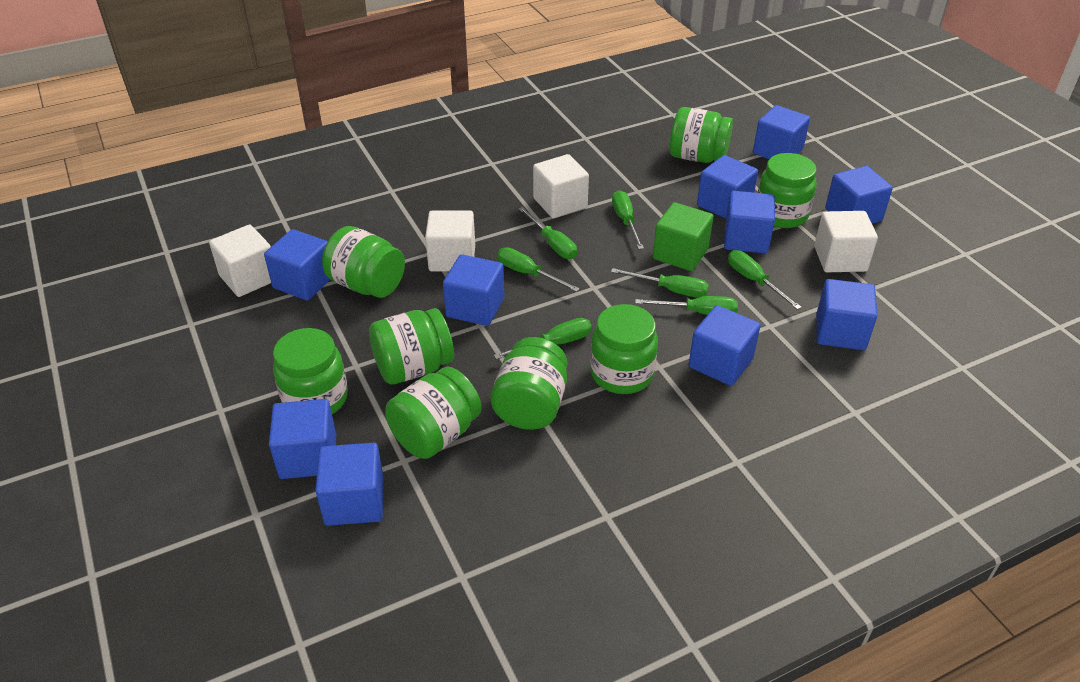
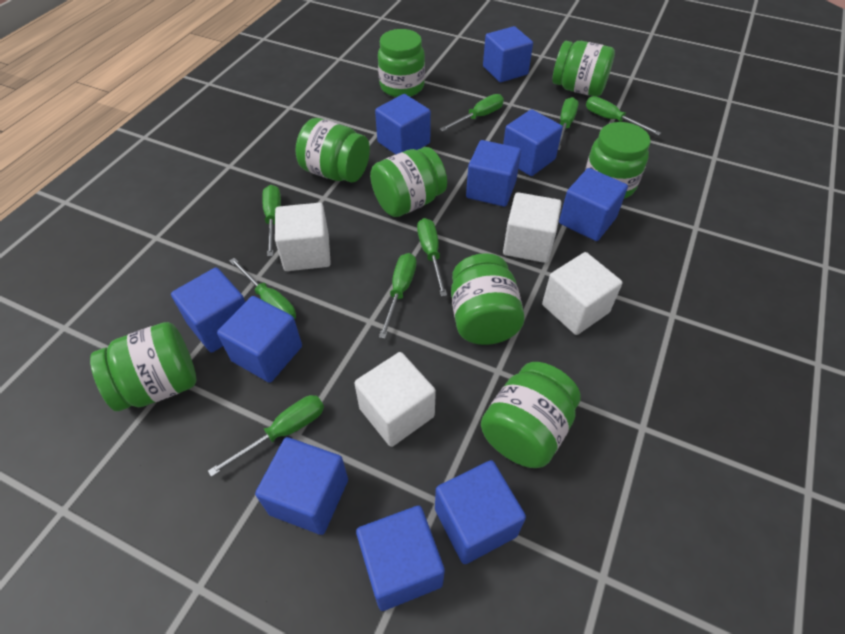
green cube: 1 -> 0
green screwdriver: 7 -> 8

